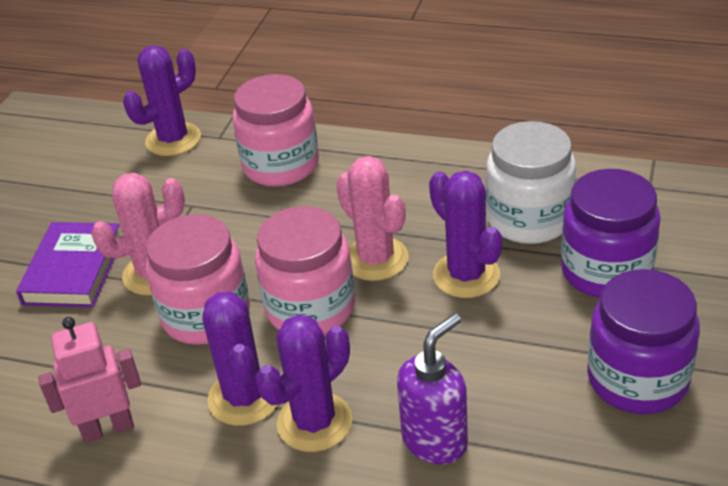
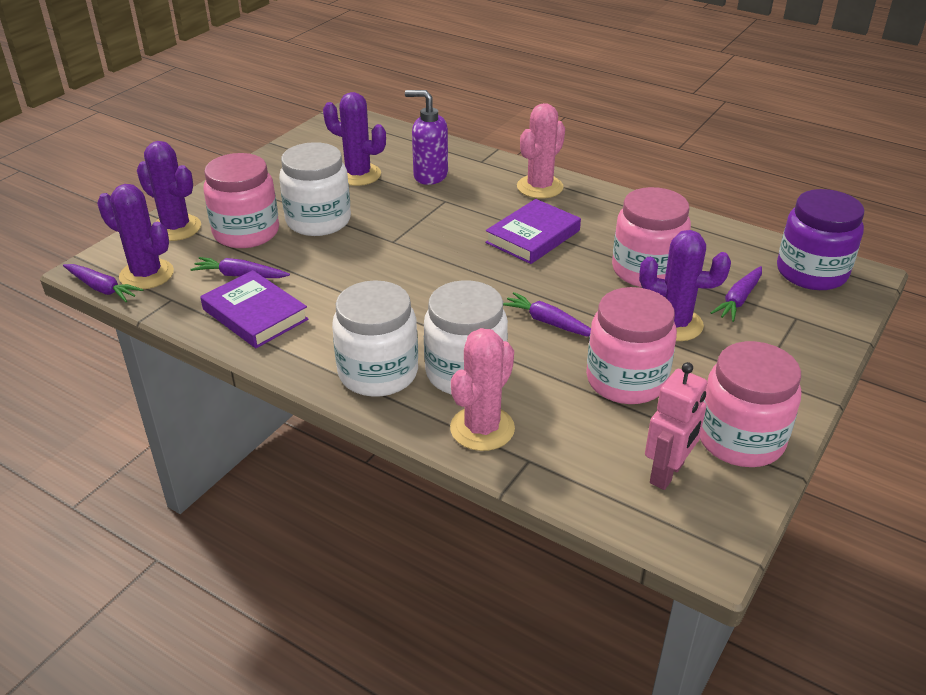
pink jar: 3 -> 4
purple book: 1 -> 2
purple carrot: 0 -> 4
purple jar: 2 -> 1
white jar: 1 -> 3

